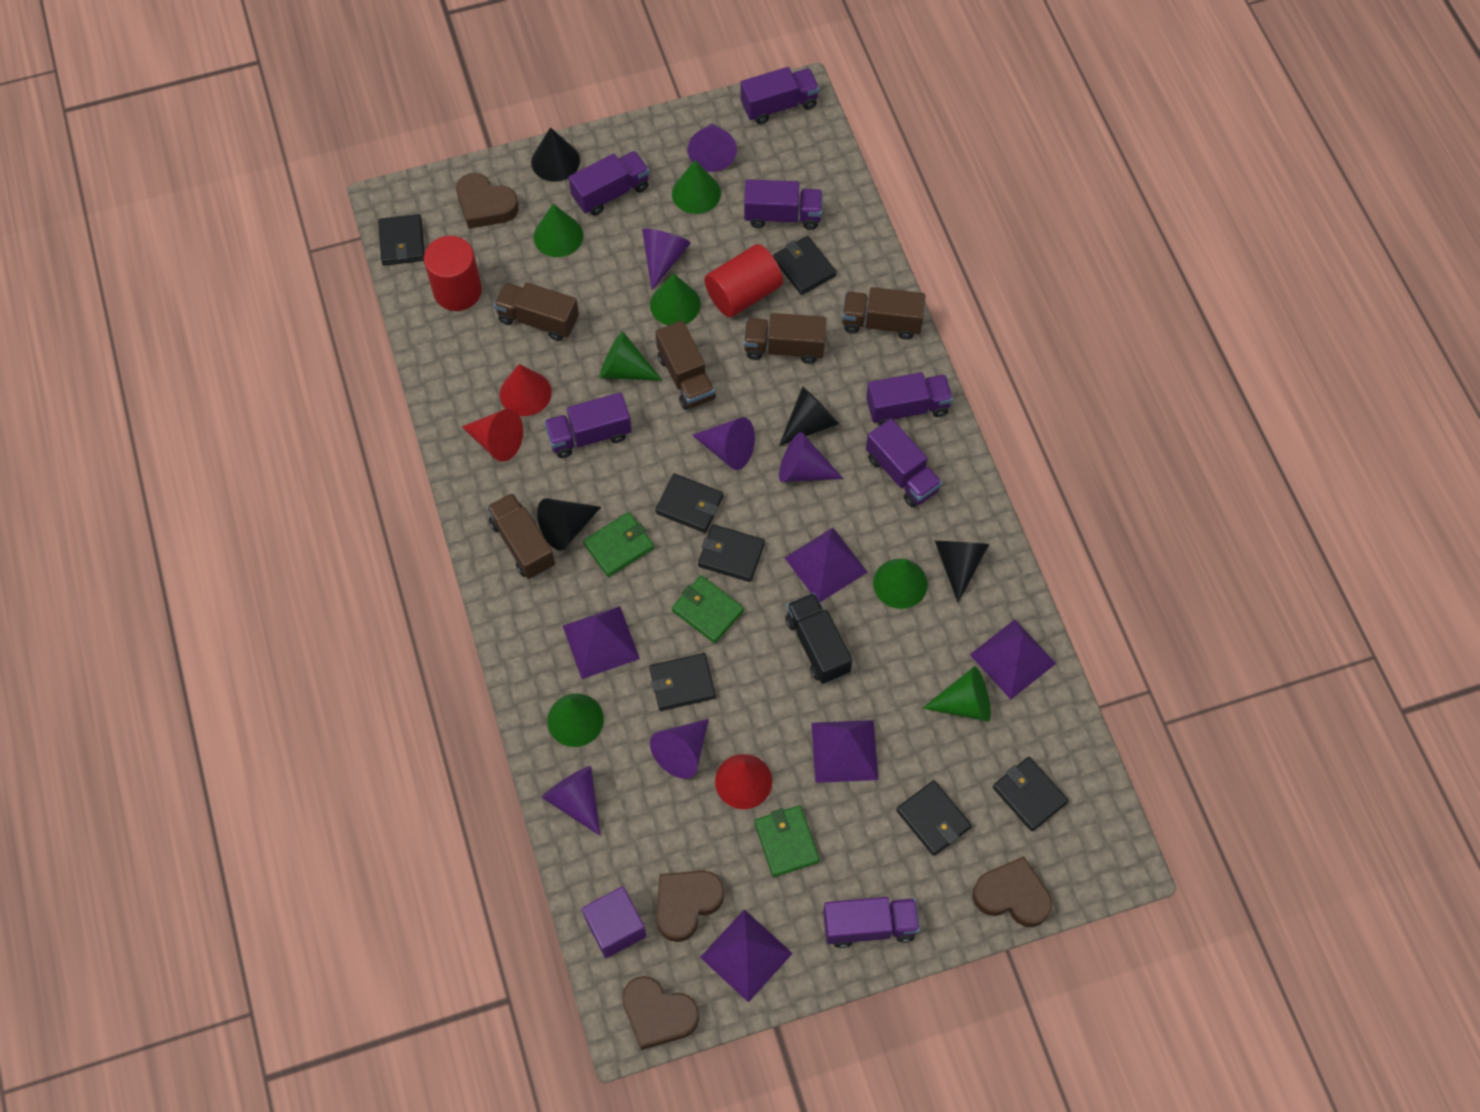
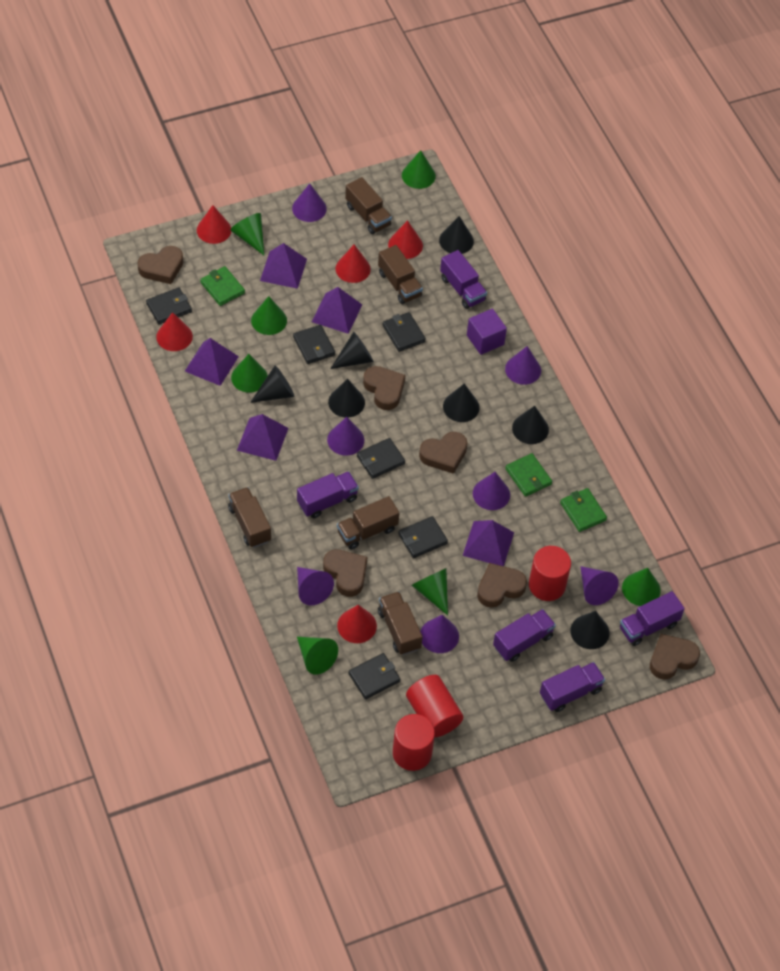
black cone: 4 -> 7
black truck: 1 -> 0
black wallet: 7 -> 6
brown heart: 4 -> 6
purple cone: 6 -> 7
purple truck: 7 -> 5
red cone: 3 -> 5
red cylinder: 2 -> 3

